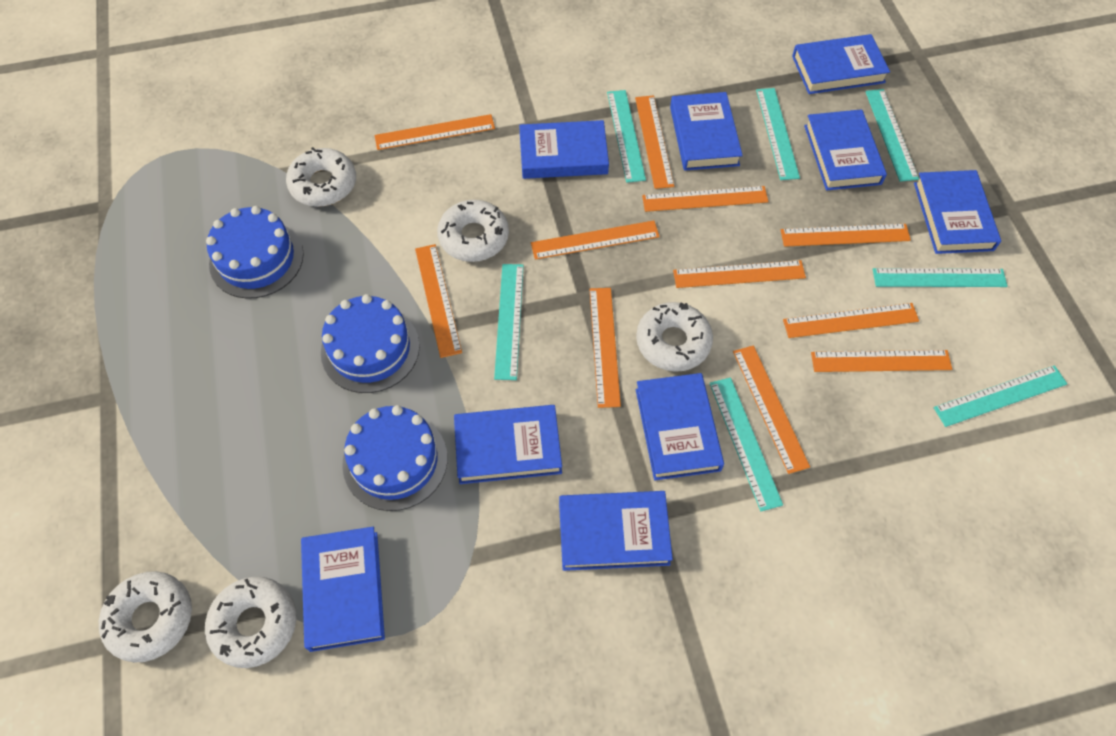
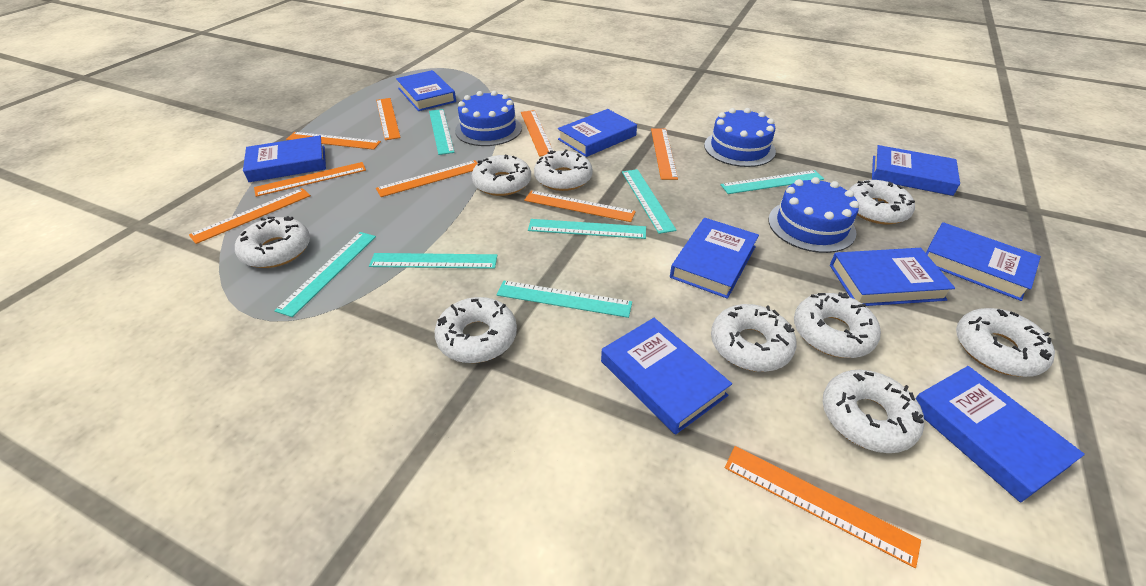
orange ruler: 11 -> 9
white donut: 5 -> 9

